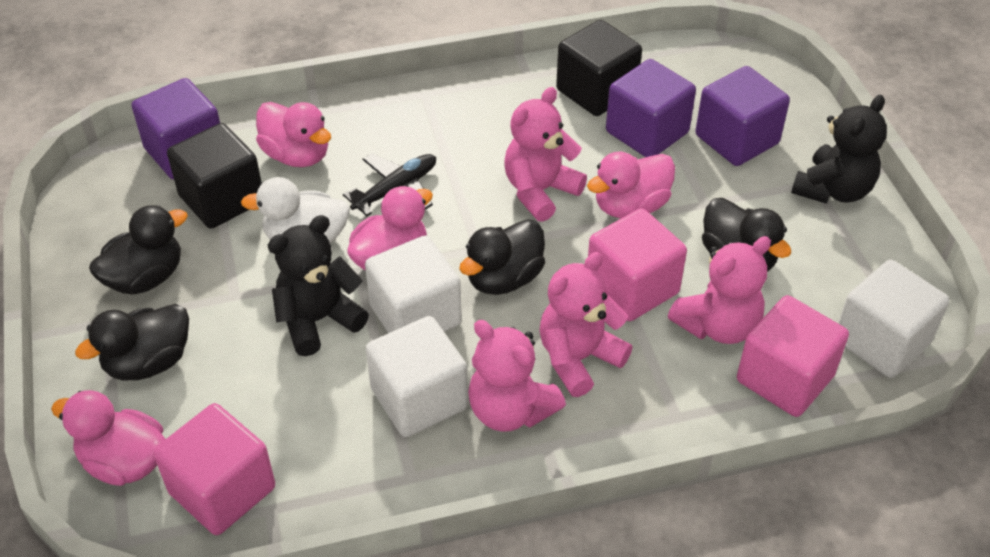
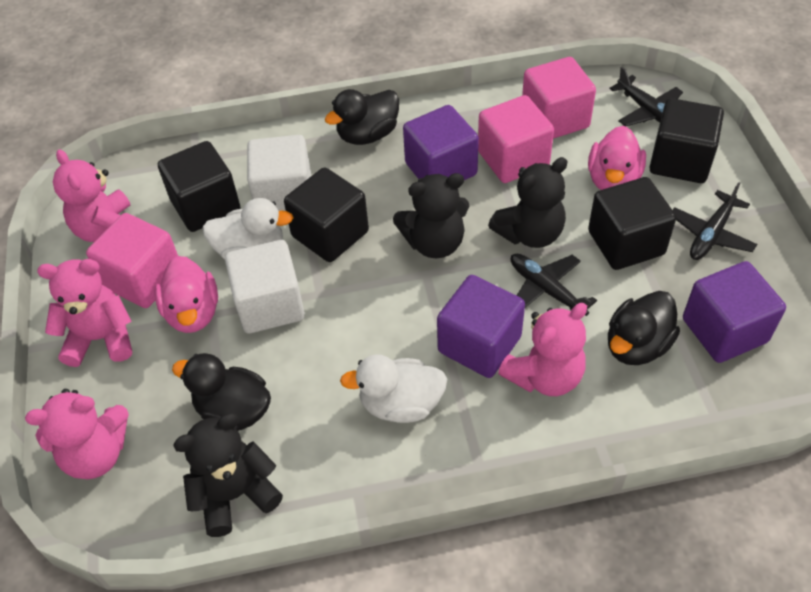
black cube: 2 -> 4
black duck: 4 -> 3
black plane: 1 -> 3
black teddy bear: 2 -> 3
pink duck: 4 -> 2
white cube: 3 -> 2
white duck: 1 -> 2

